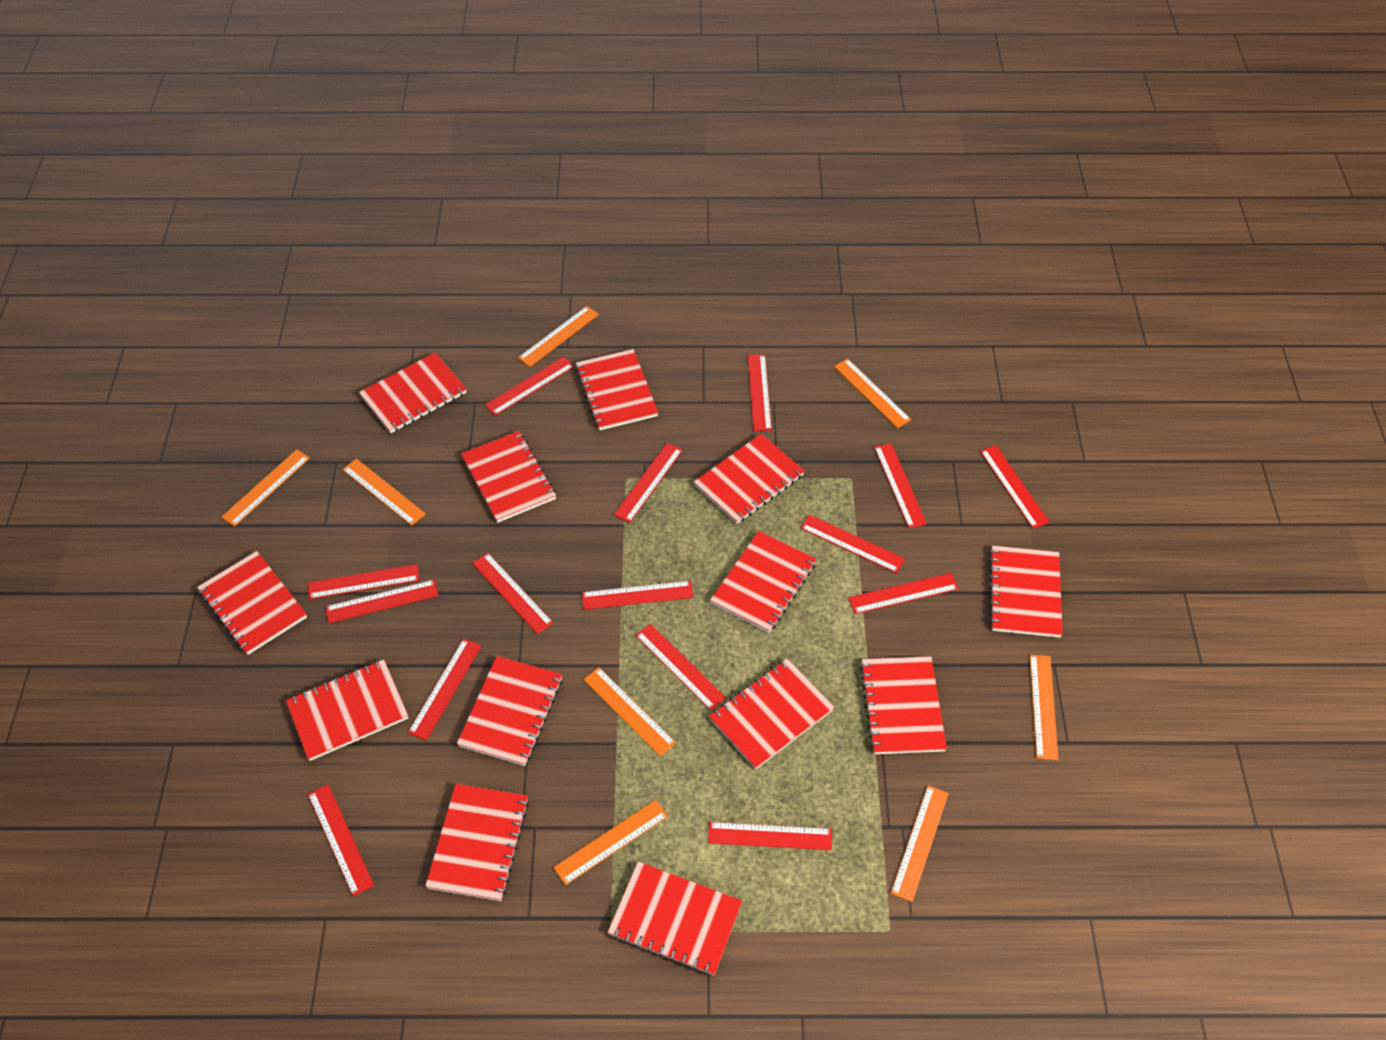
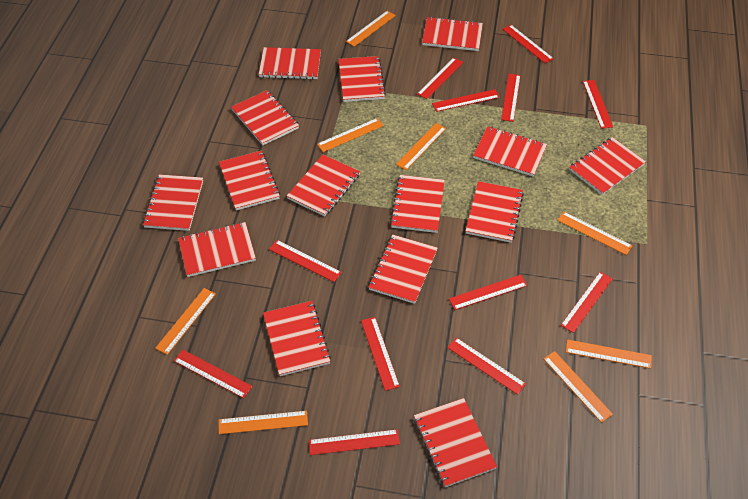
red notebook: 13 -> 15
red ruler: 15 -> 12

